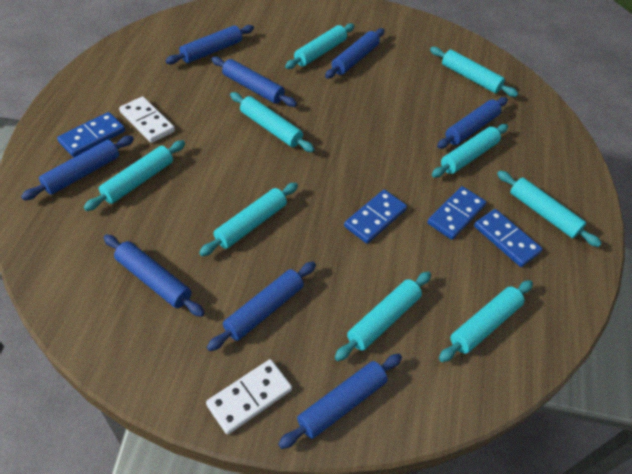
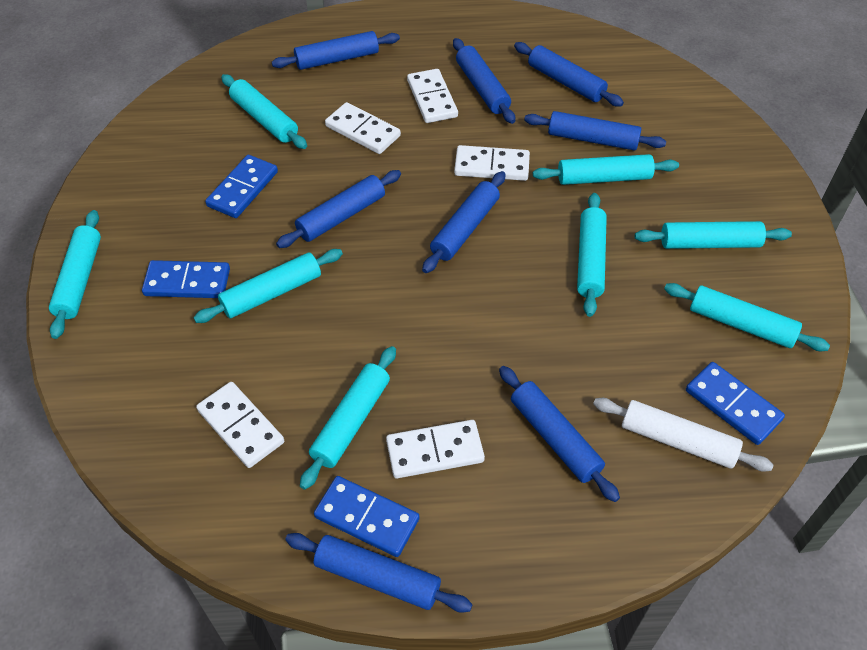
turquoise rolling pin: 9 -> 8
white domino: 2 -> 5
white rolling pin: 0 -> 1

